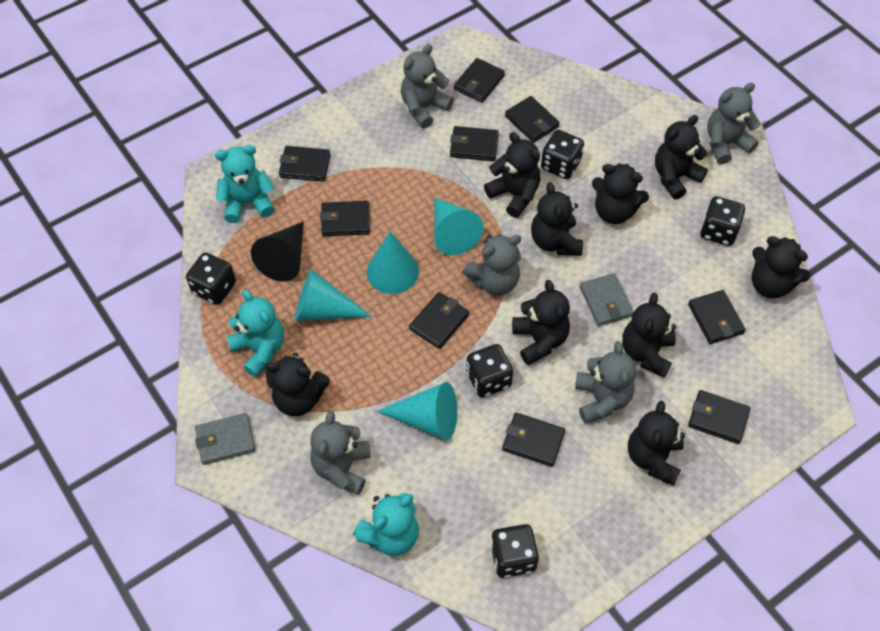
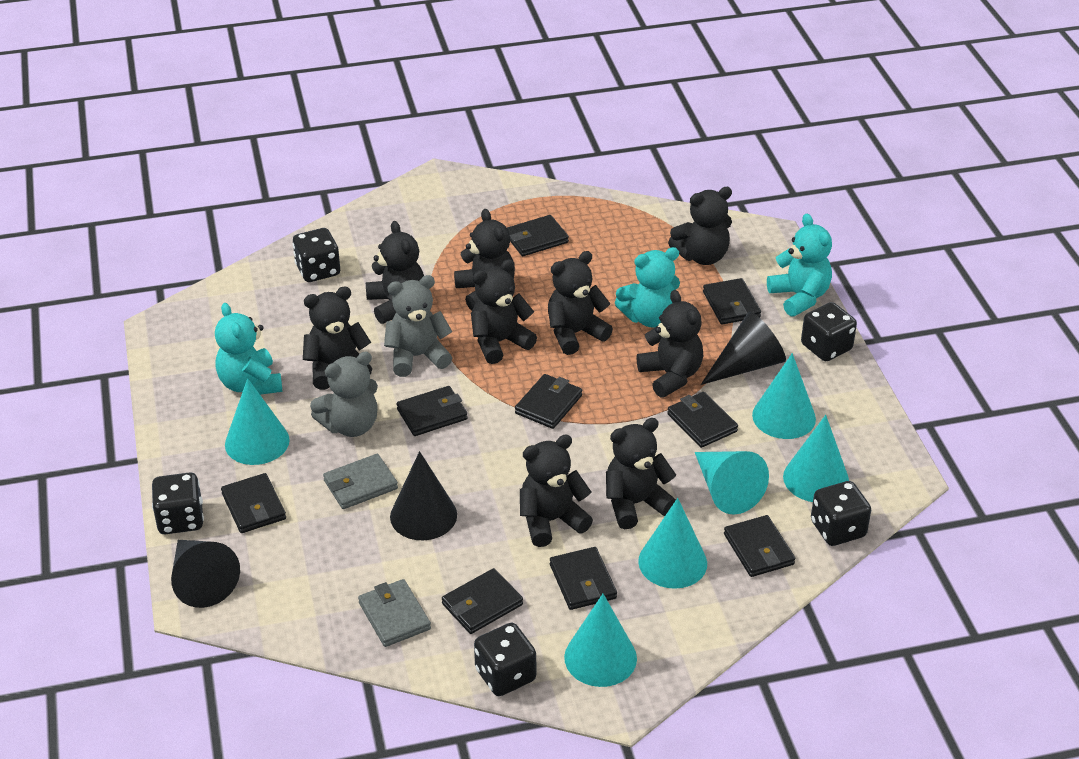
black cone: 1 -> 3
grey teddy bear: 5 -> 2
turquoise cone: 4 -> 6

